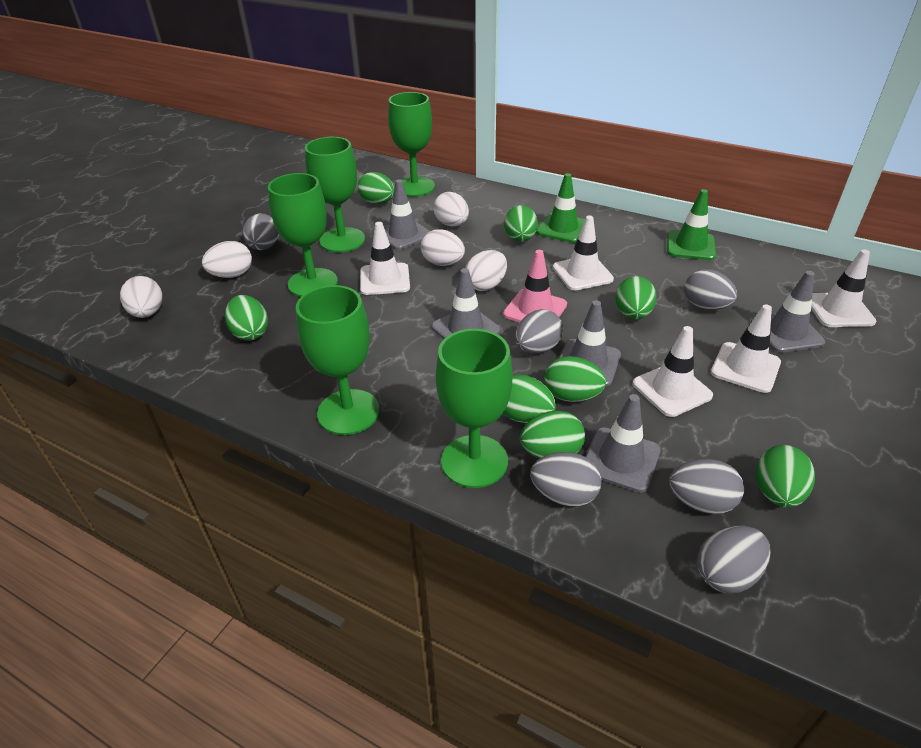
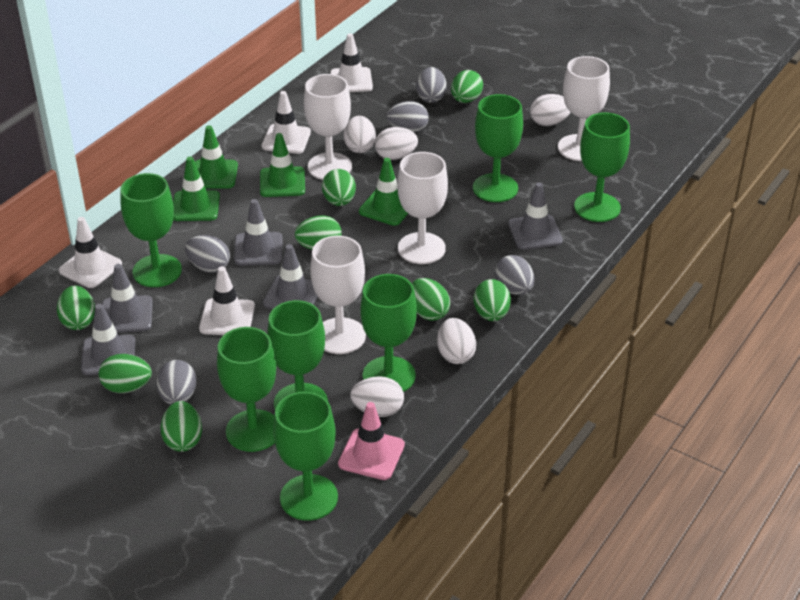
green goblet: 5 -> 7
green traffic cone: 2 -> 4
grey egg: 6 -> 5
white goblet: 0 -> 4
white traffic cone: 5 -> 4

